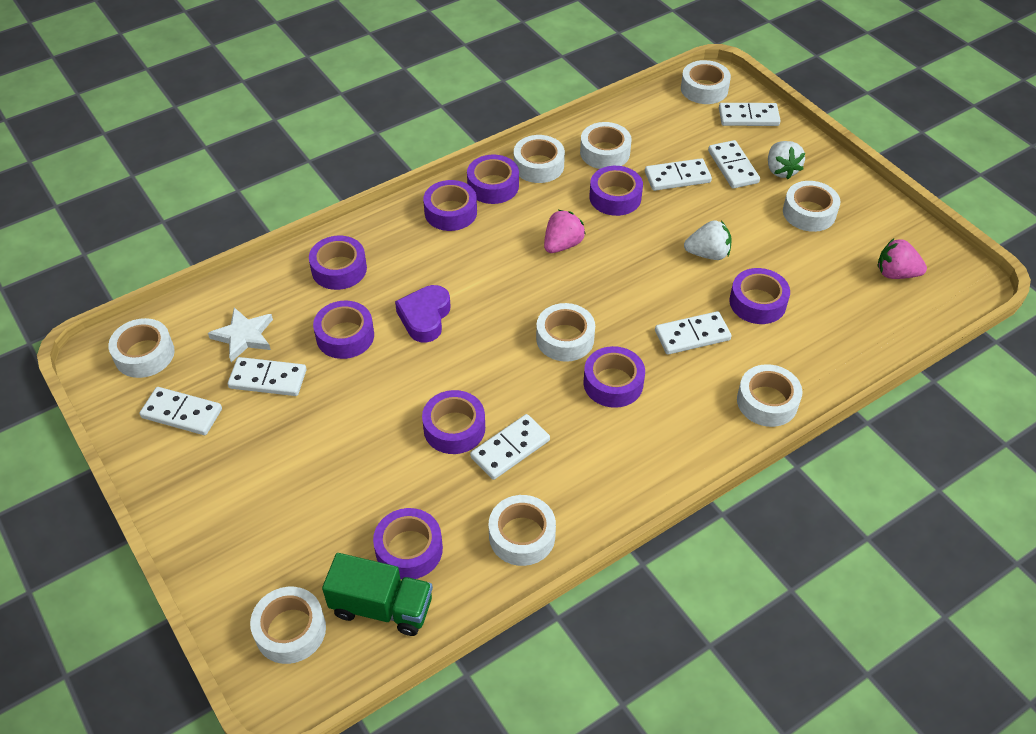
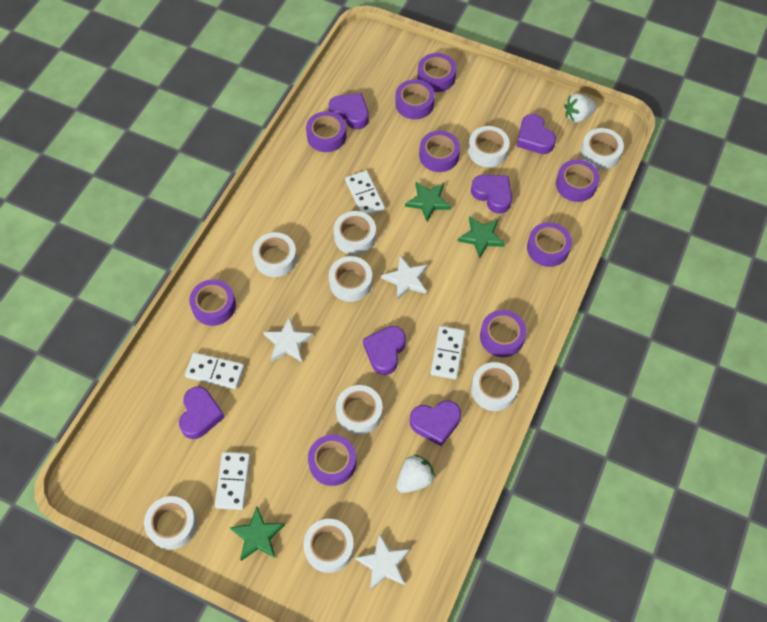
green star: 0 -> 3
green truck: 1 -> 0
pink strawberry: 2 -> 0
purple heart: 1 -> 6
white domino: 7 -> 4
white star: 1 -> 3

